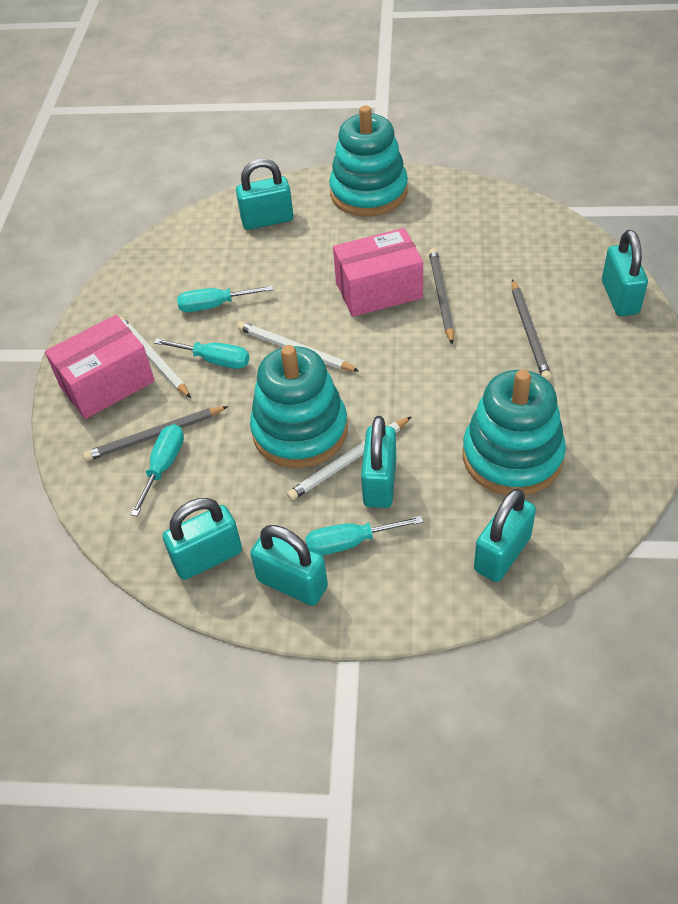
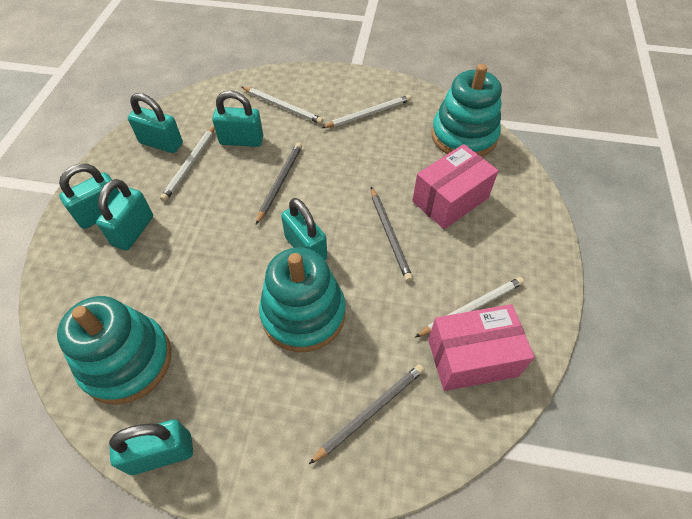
turquoise screwdriver: 4 -> 0
white pencil: 3 -> 4

